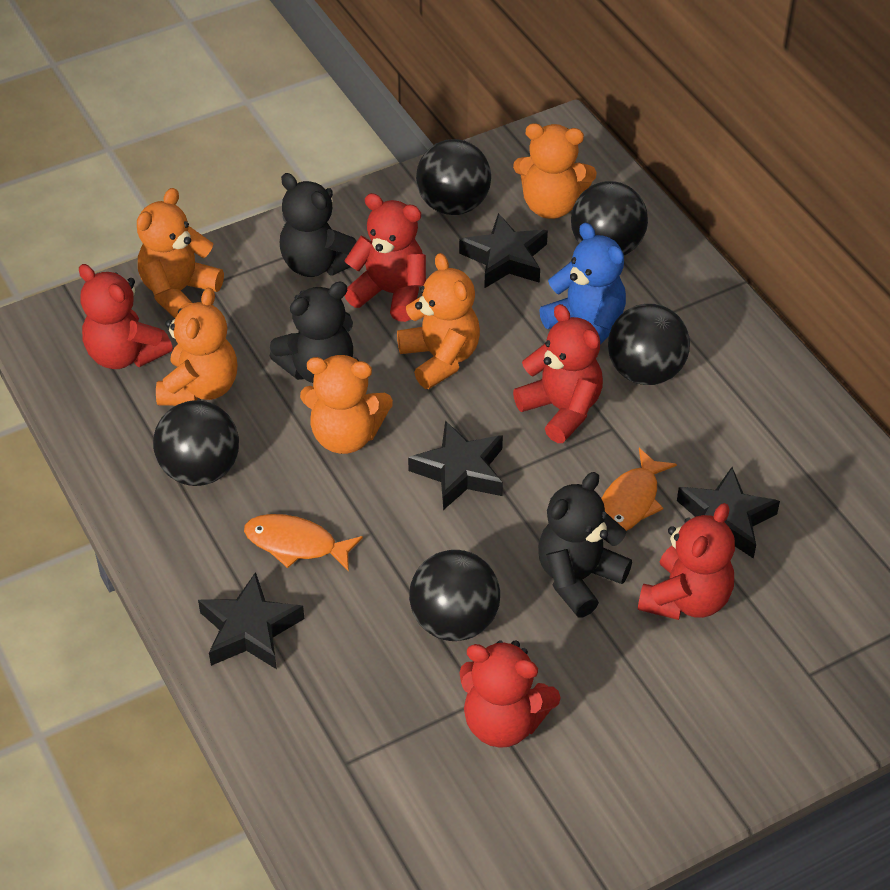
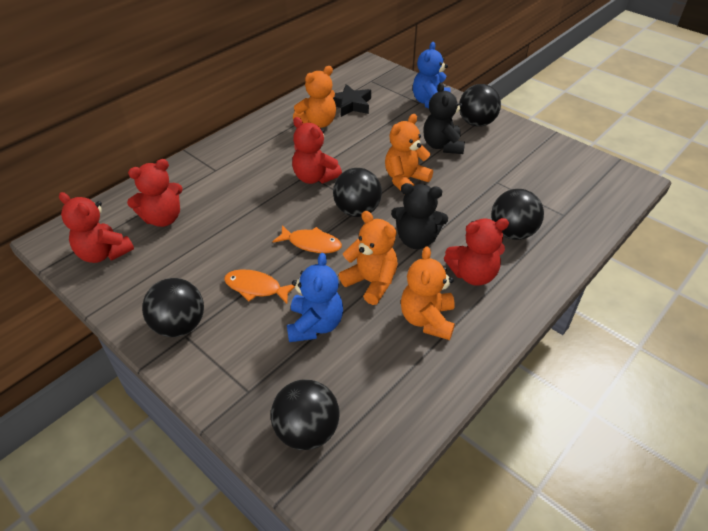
black star: 4 -> 1
black teddy bear: 3 -> 2
blue teddy bear: 1 -> 2
orange teddy bear: 5 -> 4
red teddy bear: 5 -> 4

